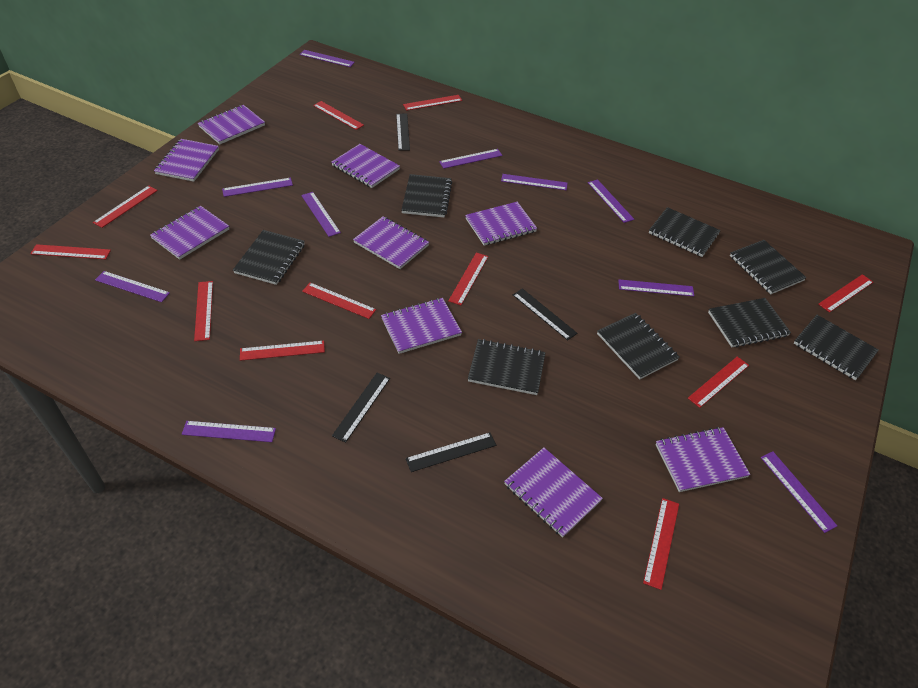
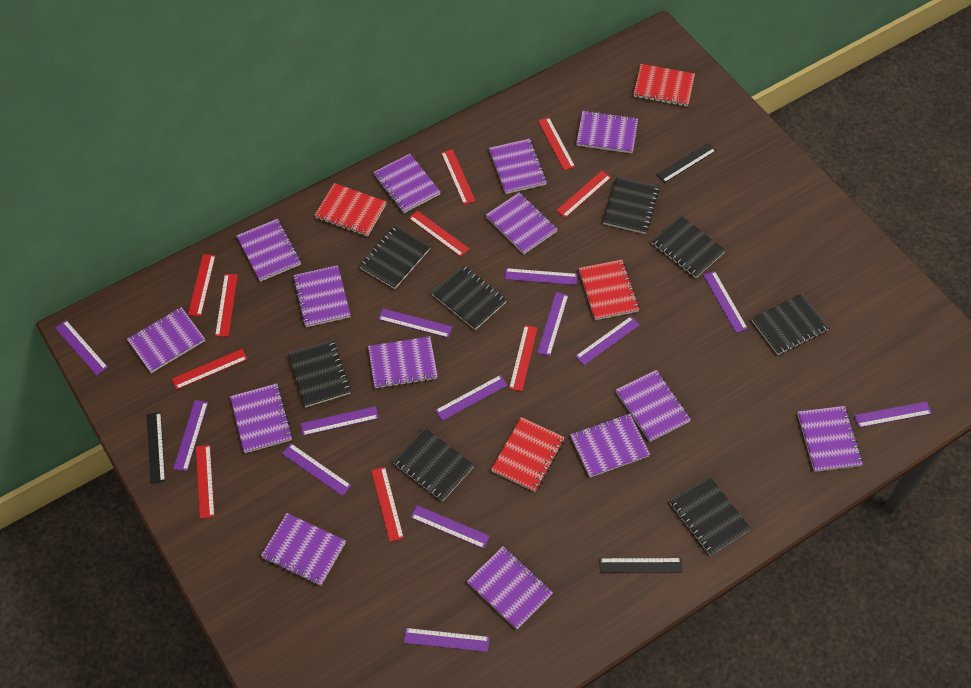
black ruler: 4 -> 3
purple notebook: 9 -> 14
purple ruler: 10 -> 13
red notebook: 0 -> 4
red ruler: 11 -> 10

